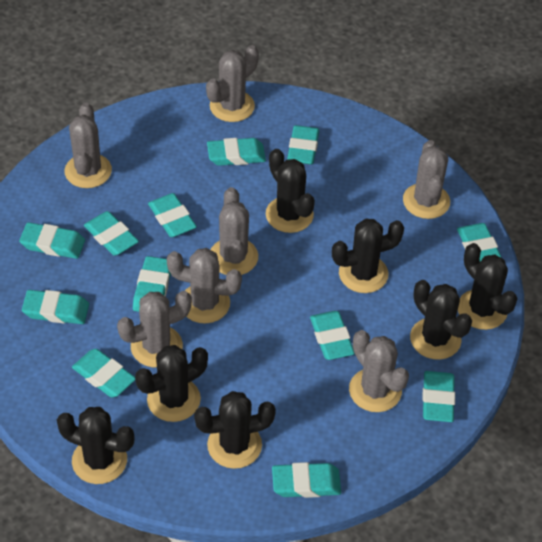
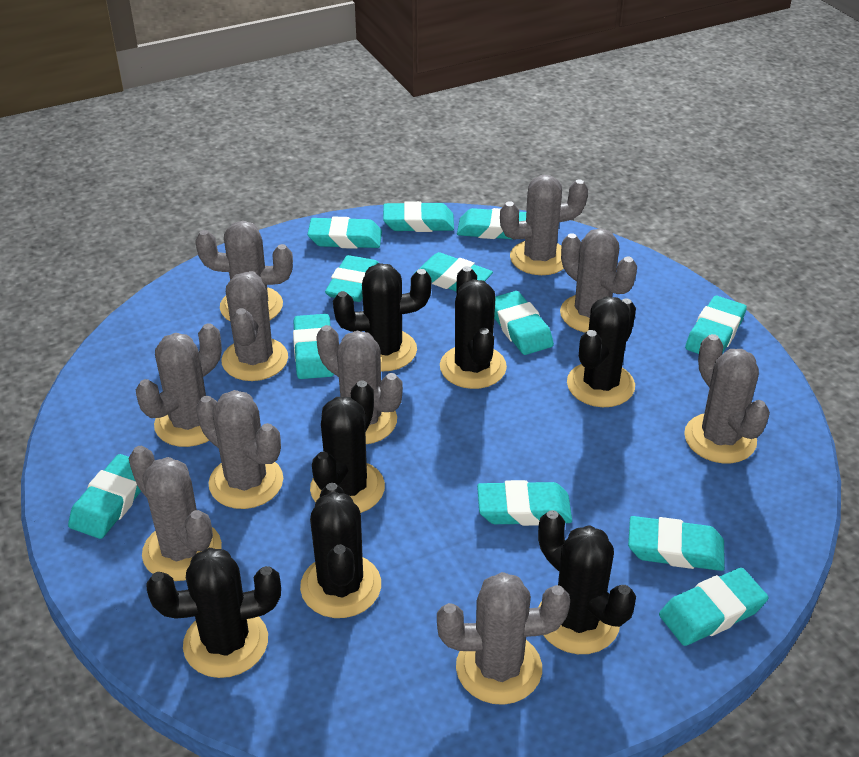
grey cactus: 7 -> 10

